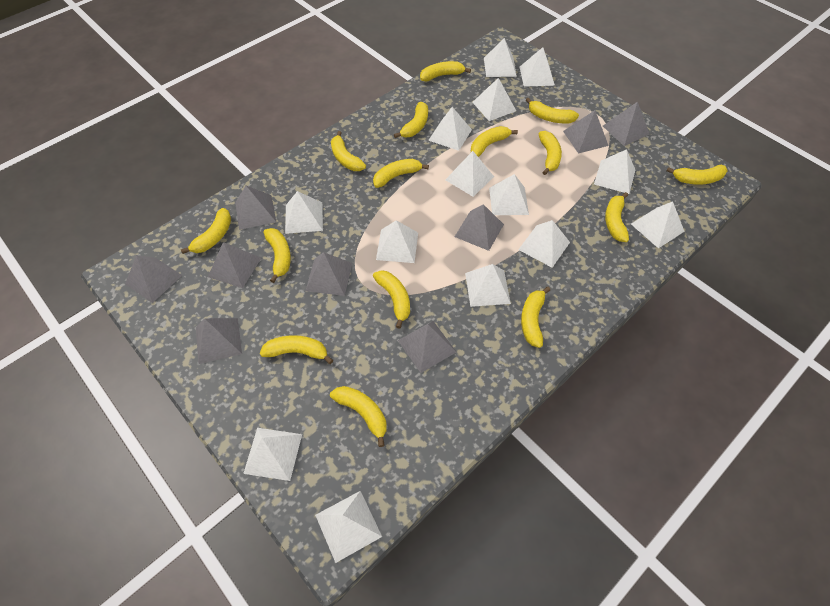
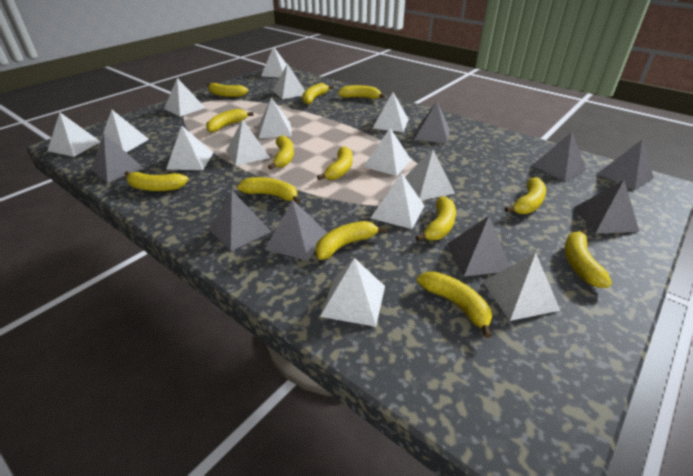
grey pyramid: 9 -> 8
yellow banana: 15 -> 13

